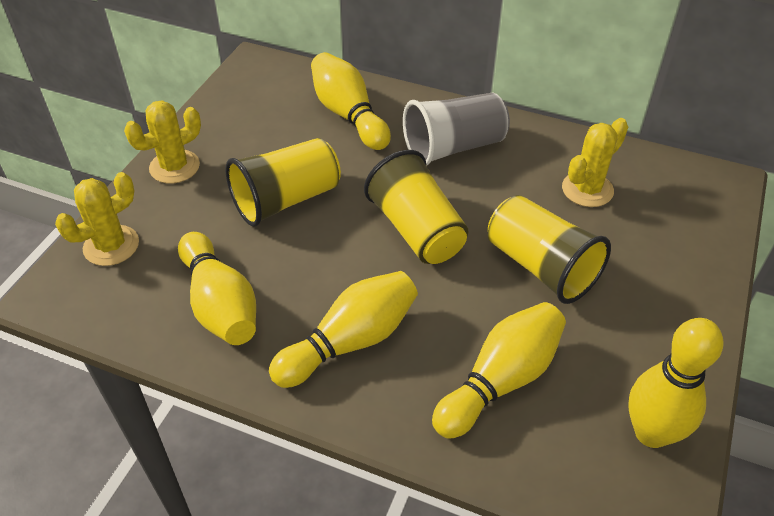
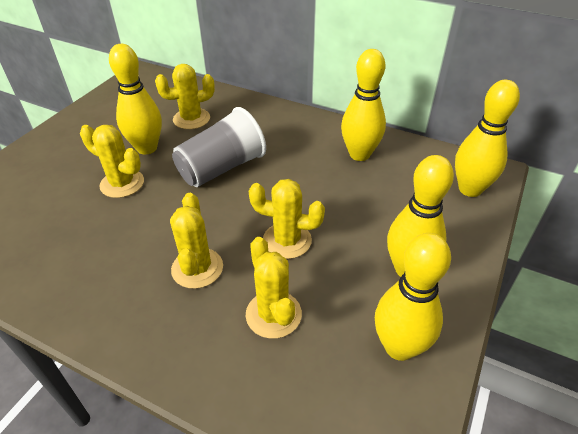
yellow cactus: 3 -> 5
yellow cup: 3 -> 0

